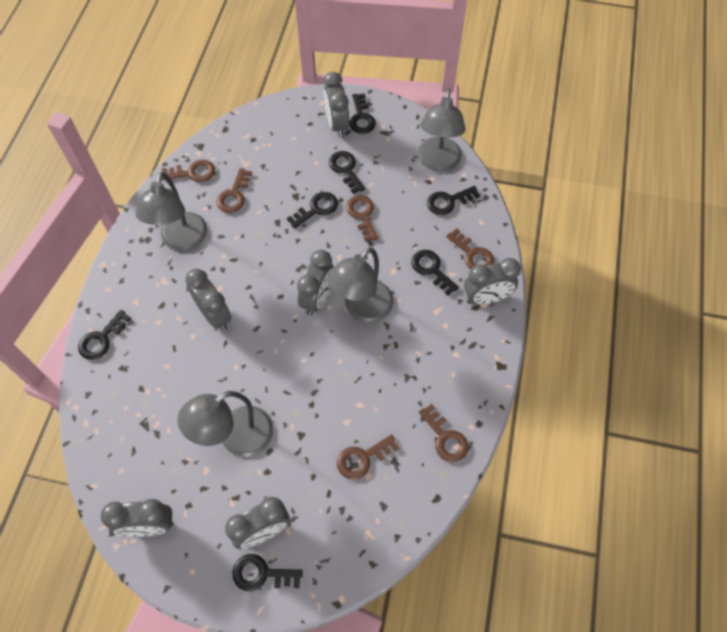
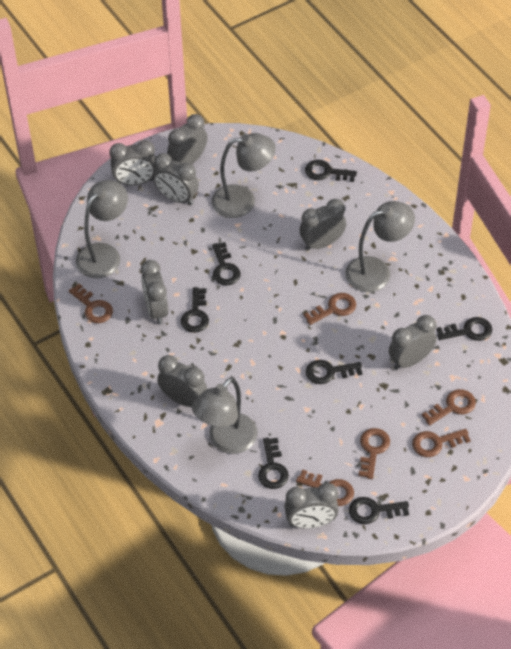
grey clock: 6 -> 8

